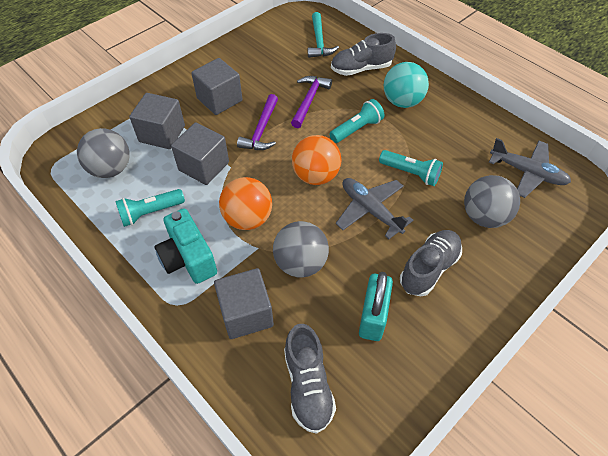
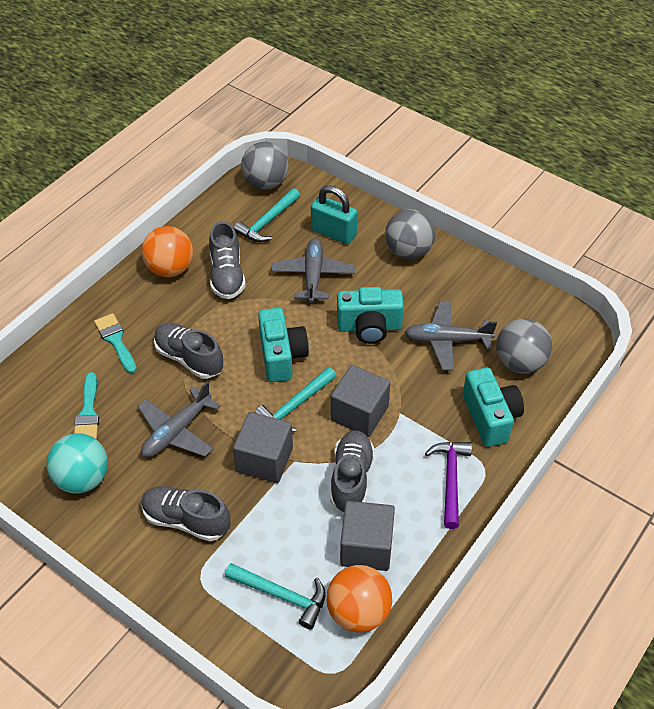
grey cube: 4 -> 3
grey plane: 2 -> 3
grey shoe: 3 -> 4
purple hammer: 2 -> 1
turquoise brush: 0 -> 2
turquoise camera: 1 -> 3
turquoise flashlight: 3 -> 0
turquoise hammer: 1 -> 3

